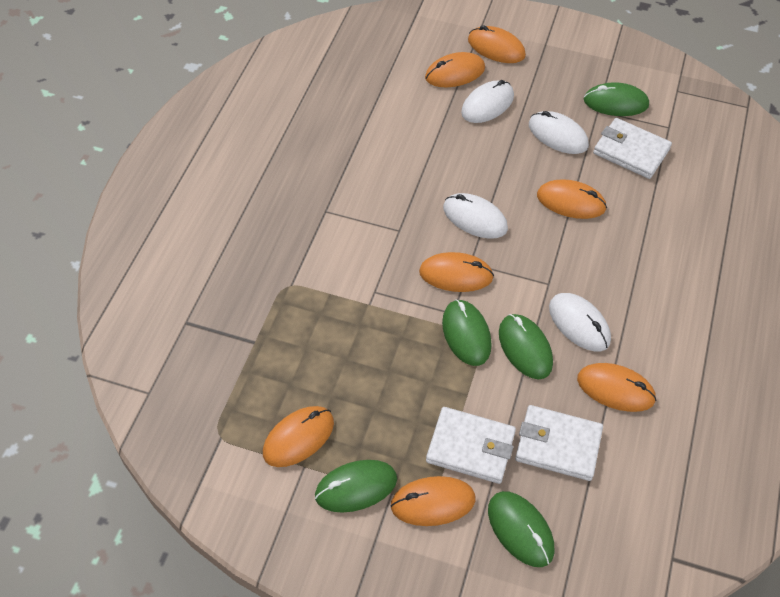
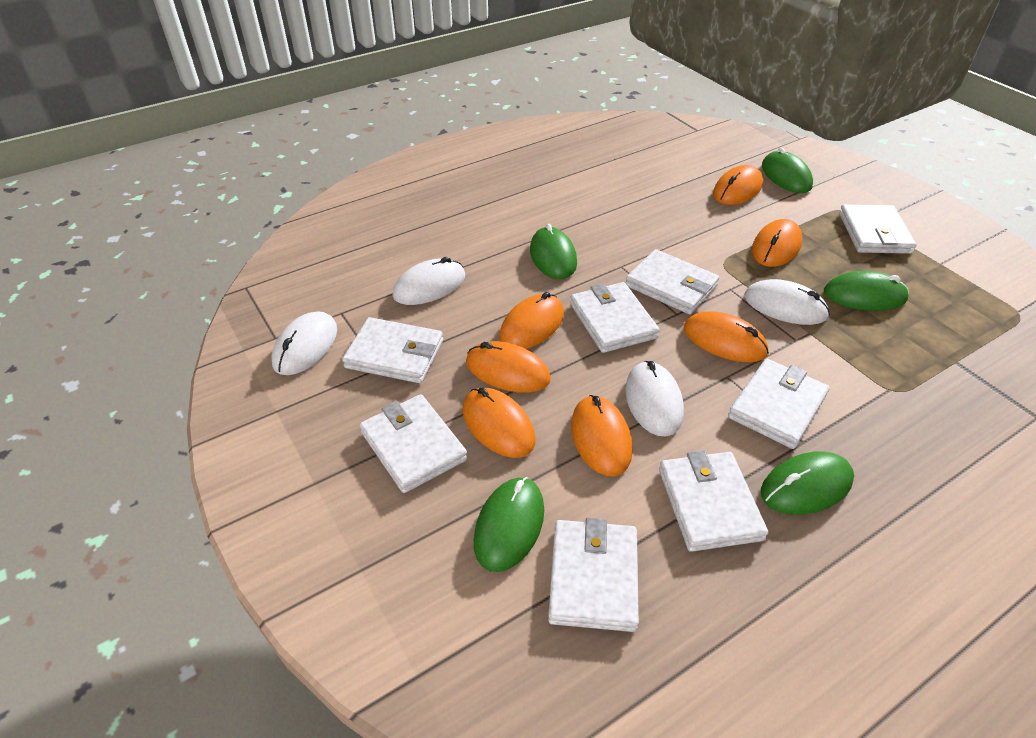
white wallet: 3 -> 8

